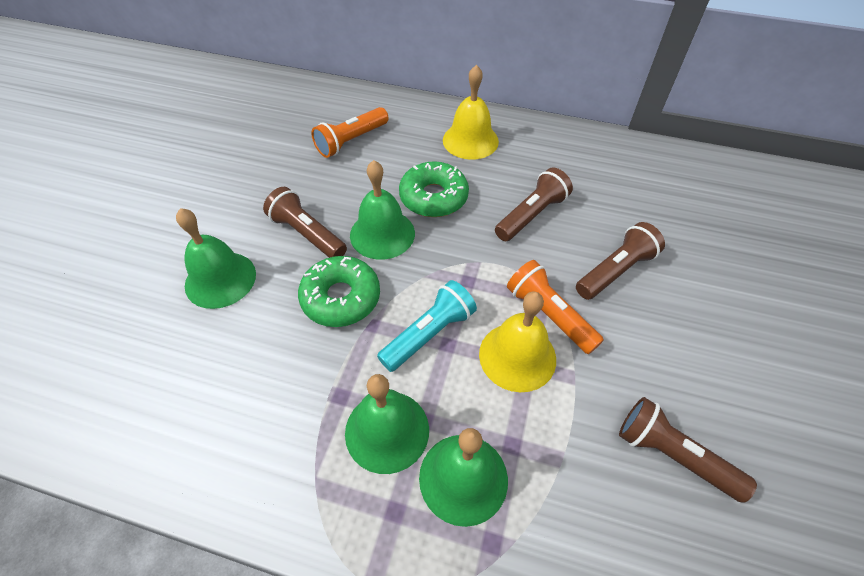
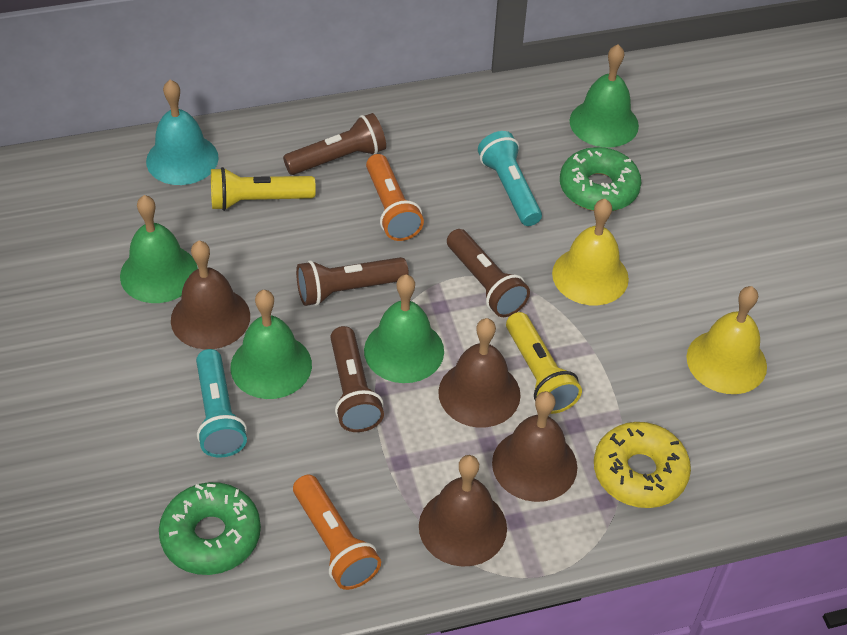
brown bell: 0 -> 4
turquoise bell: 0 -> 1
turquoise flashlight: 1 -> 2
yellow donut: 0 -> 1
yellow flashlight: 0 -> 2

